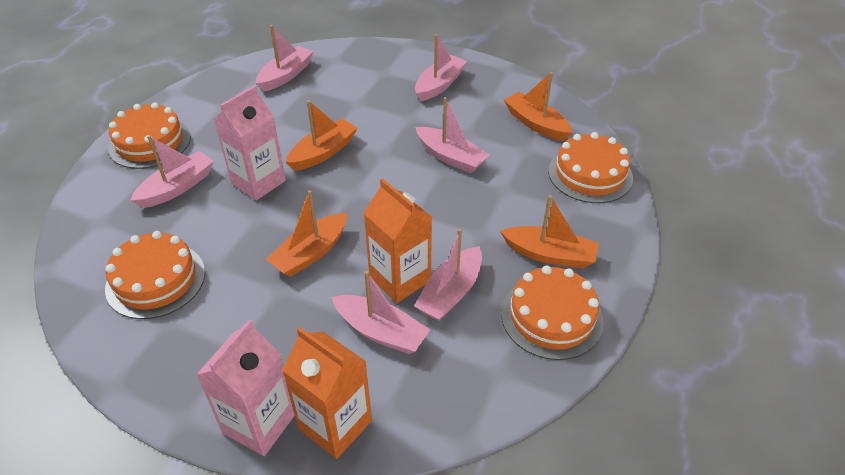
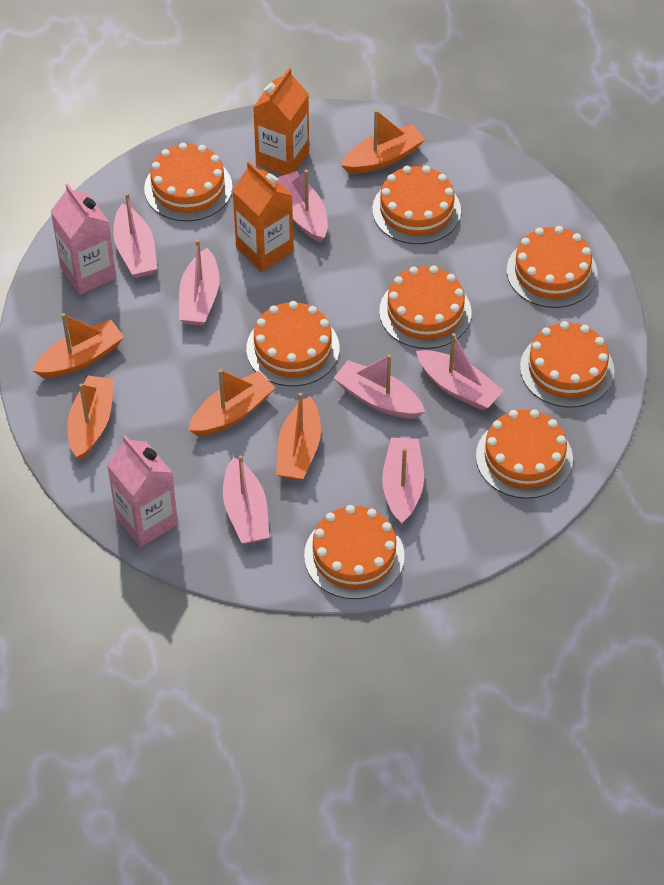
orange boat: 4 -> 5
orange cake: 4 -> 8
pink boat: 6 -> 7

